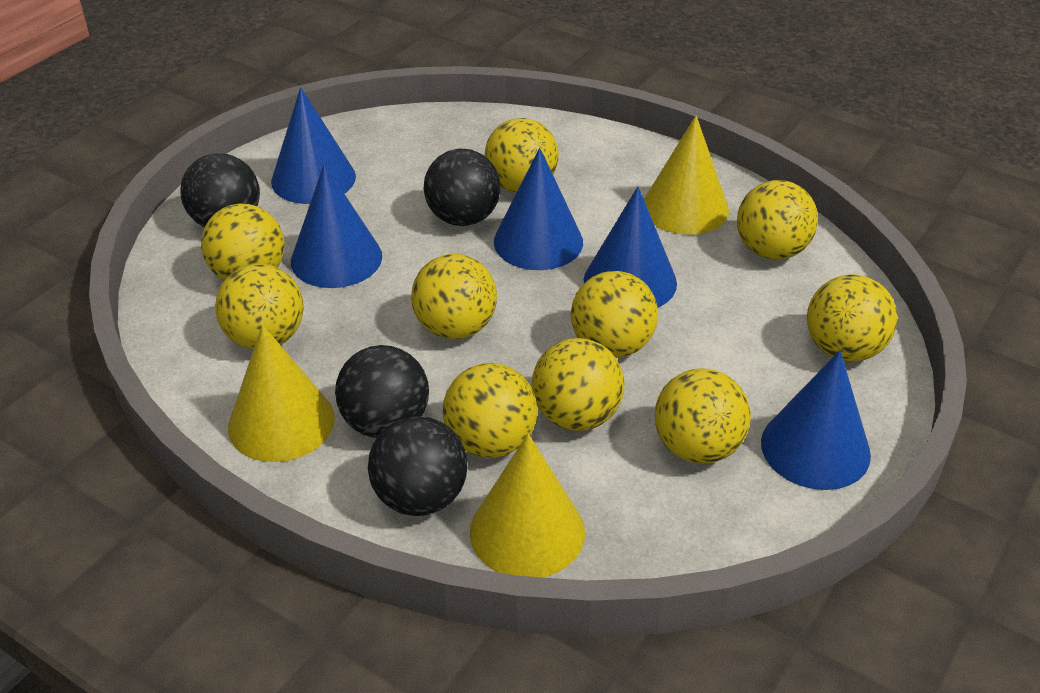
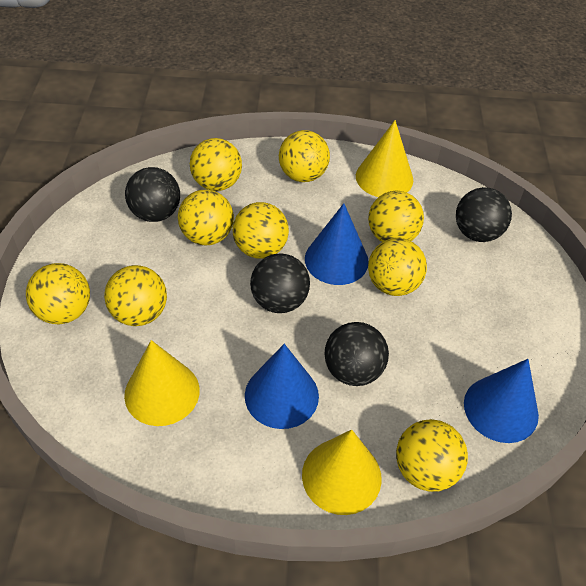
blue cone: 5 -> 3
yellow ball: 10 -> 9

